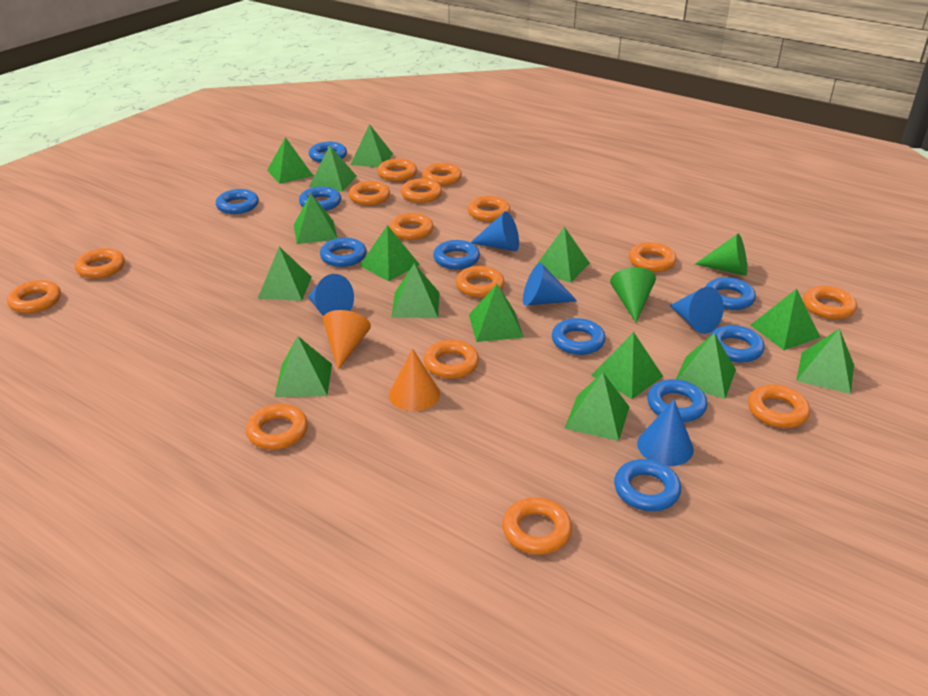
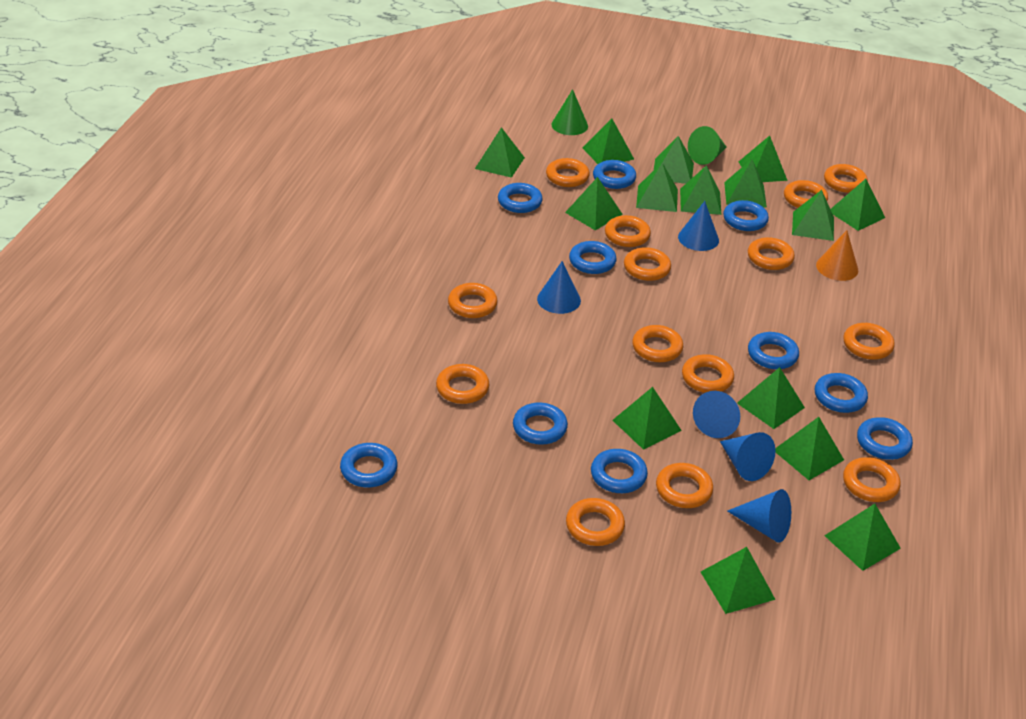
orange cone: 2 -> 1
orange ring: 15 -> 14

